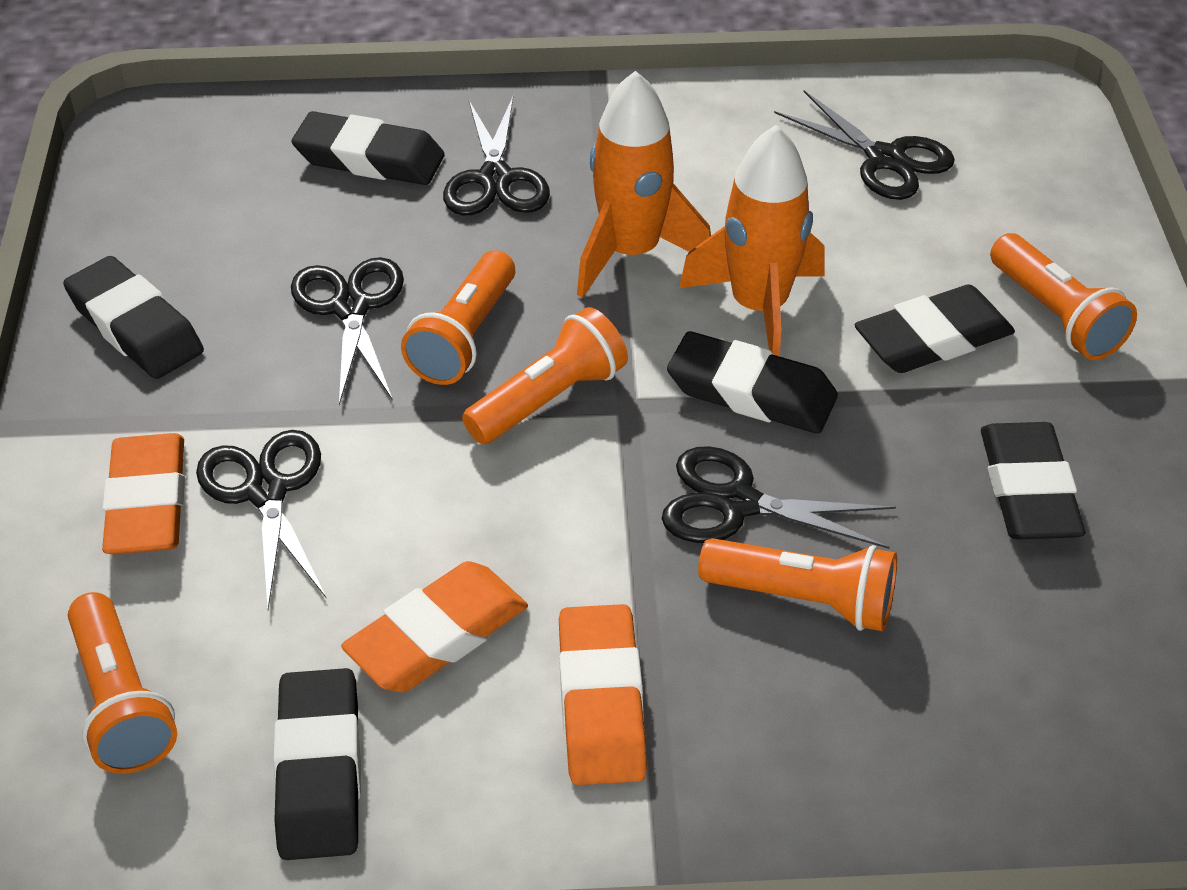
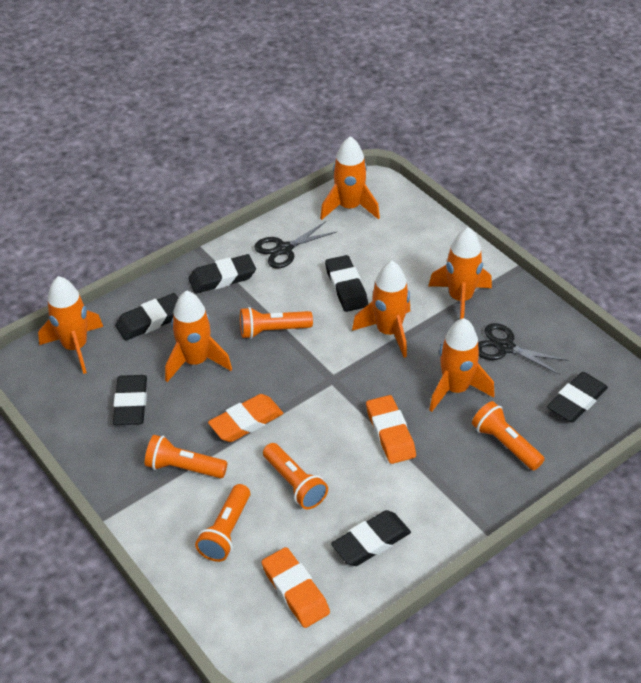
black scissors: 5 -> 2
orange rocket: 2 -> 6

